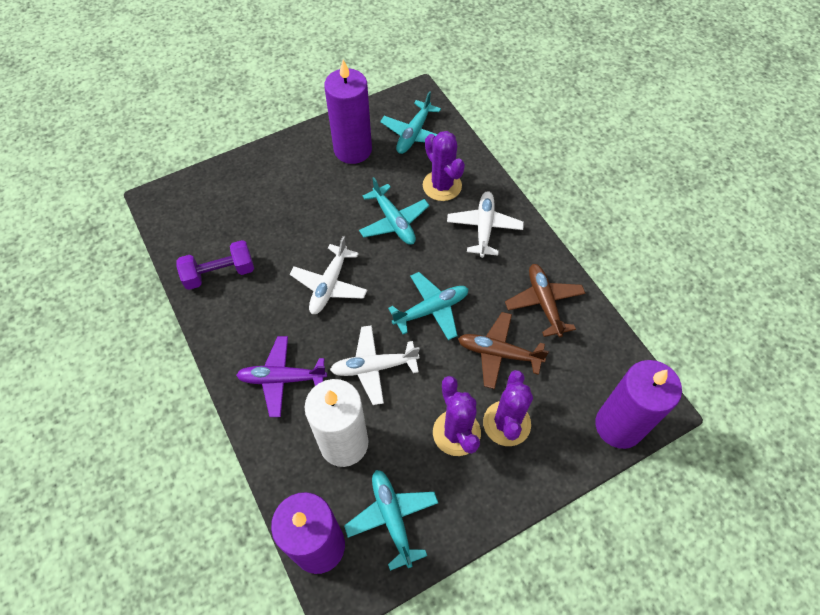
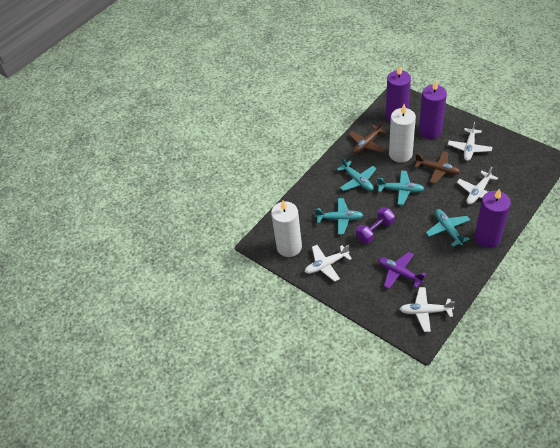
purple cactus: 3 -> 0
white candle: 1 -> 2
white plane: 3 -> 4

